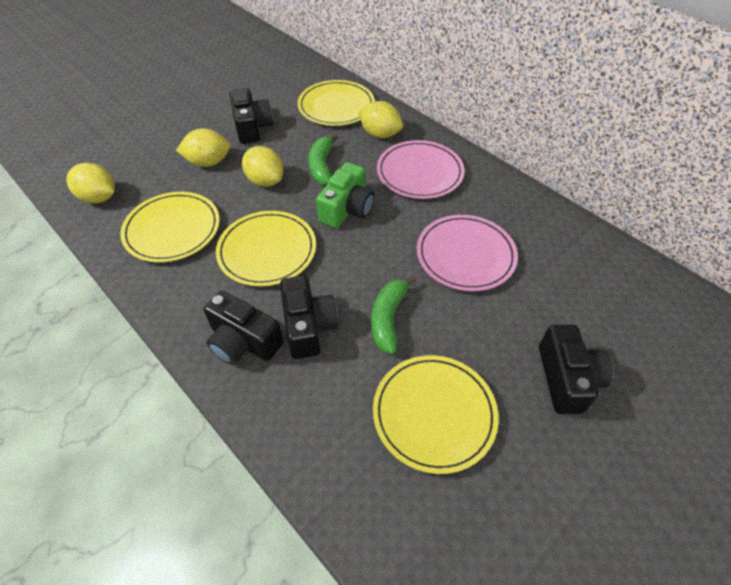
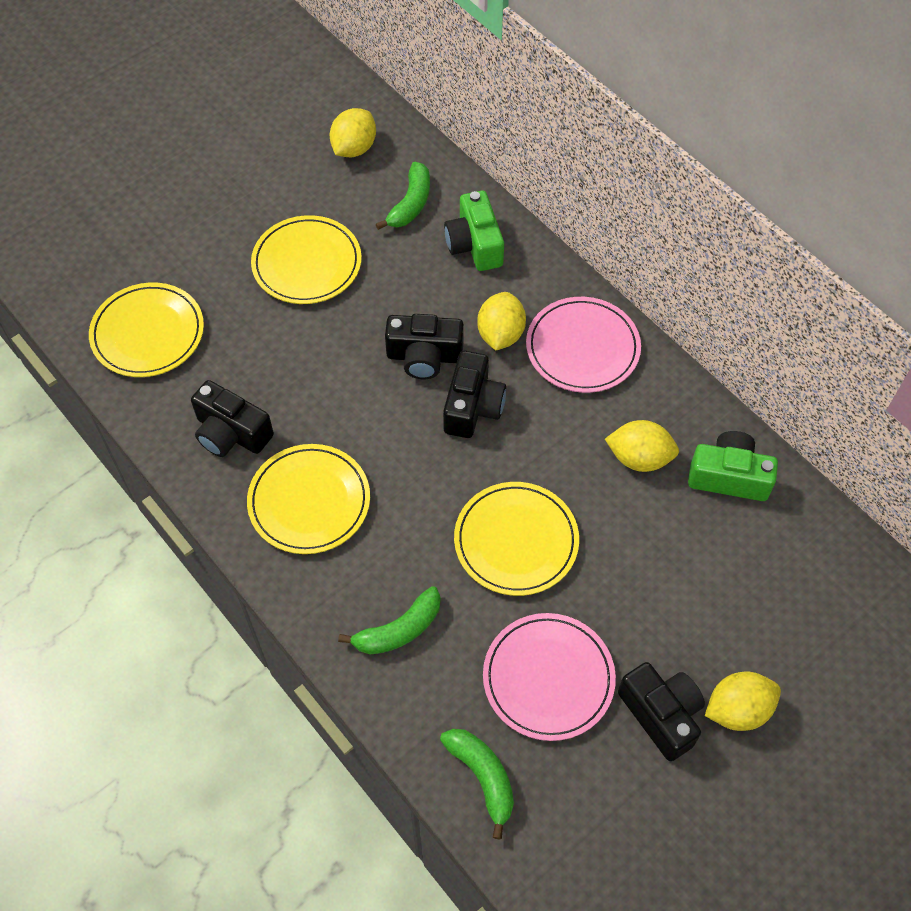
green banana: 2 -> 3
green camera: 1 -> 2

